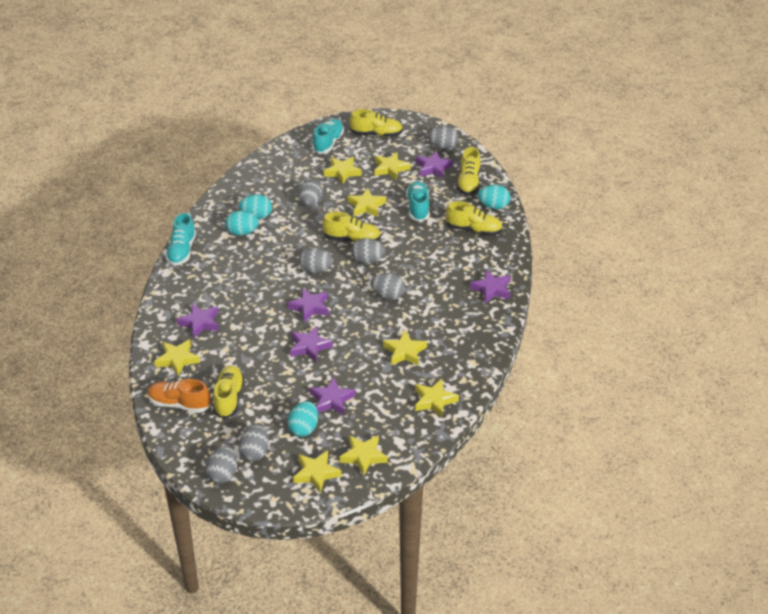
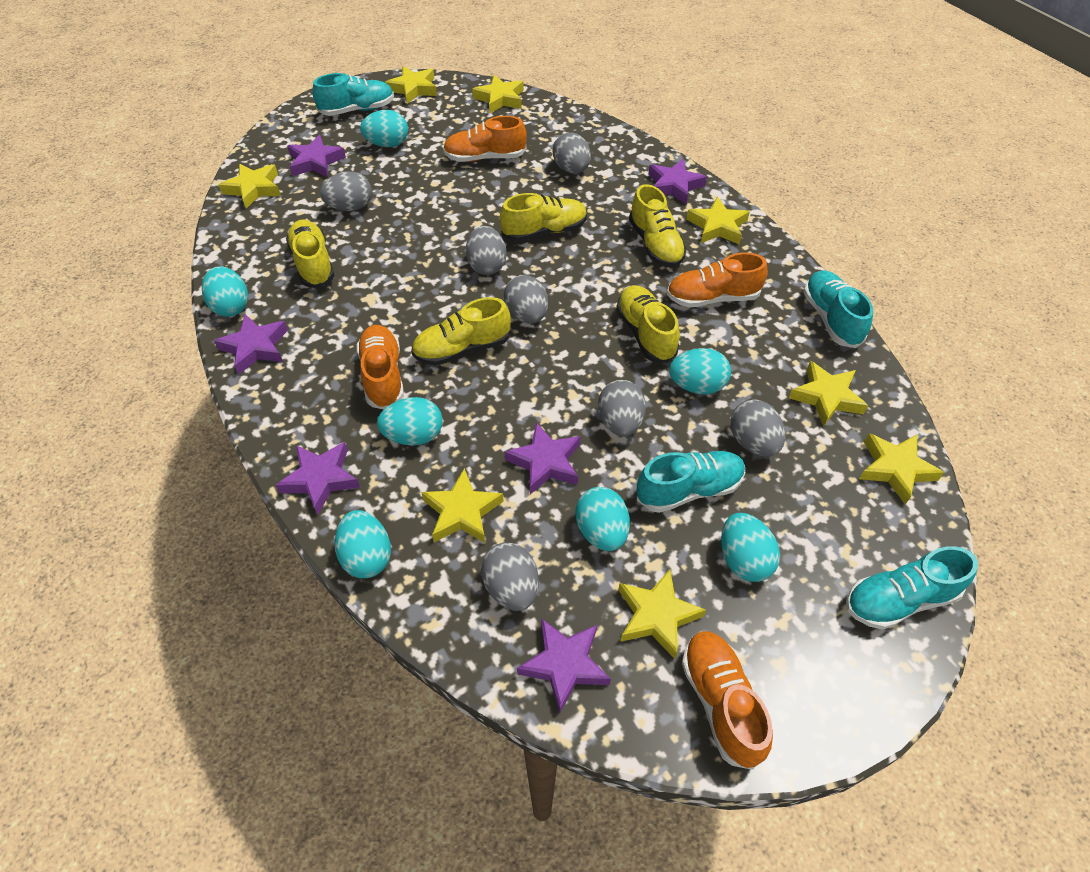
orange shoe: 1 -> 4
turquoise egg: 4 -> 7
turquoise shoe: 3 -> 4

